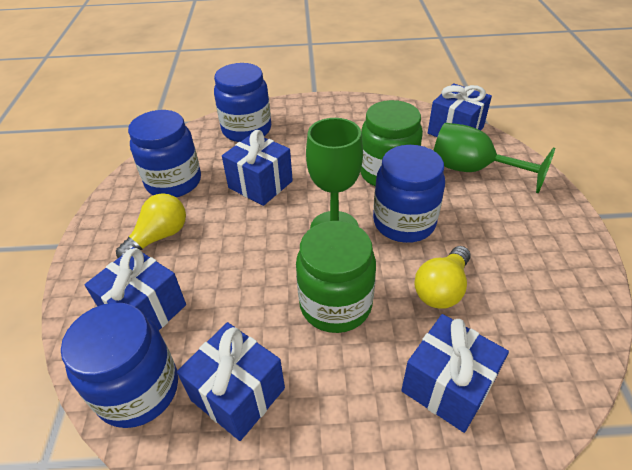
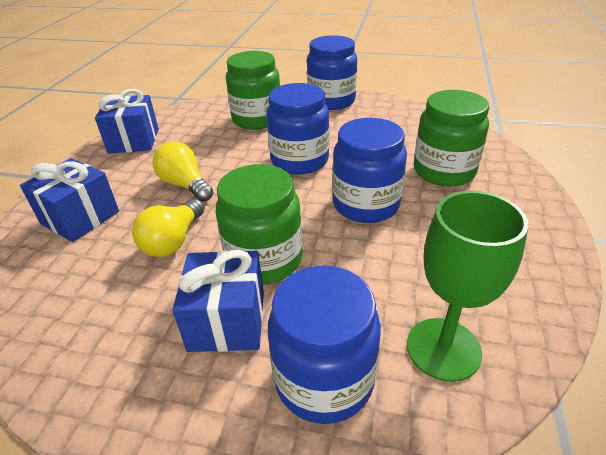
blue gift: 5 -> 3
green goblet: 2 -> 1
green jar: 2 -> 3

